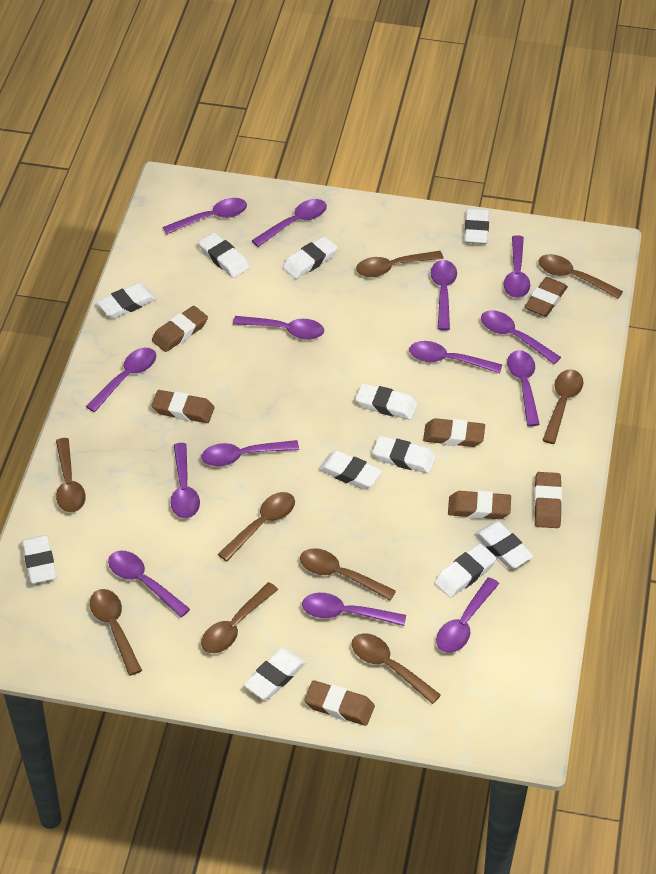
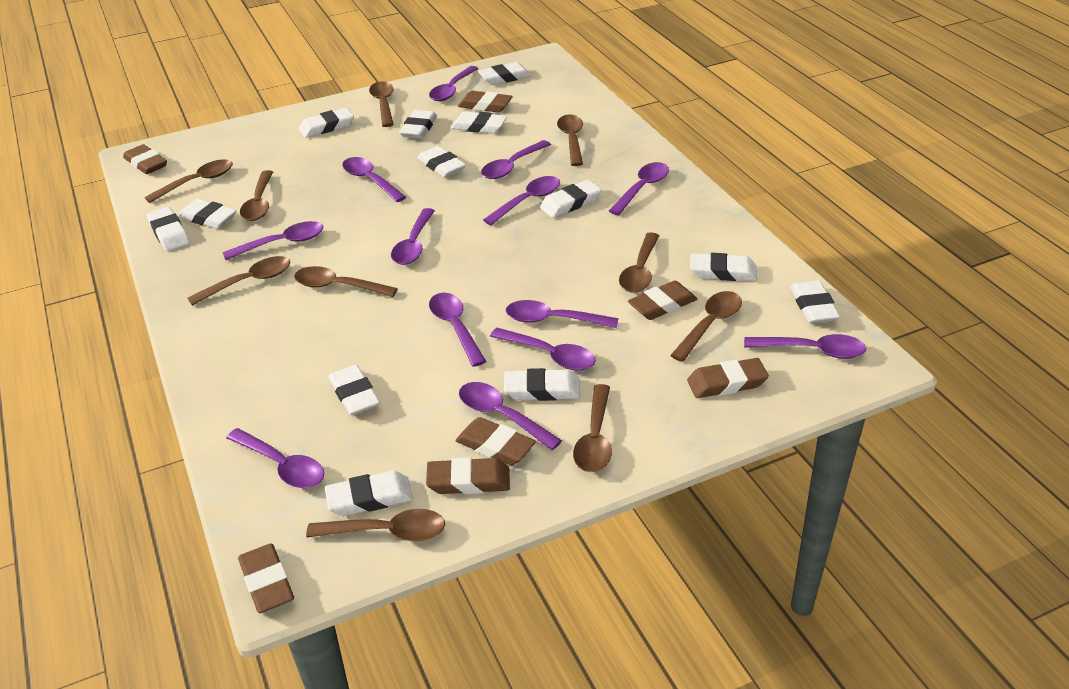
brown spoon: 9 -> 10
purple spoon: 14 -> 13
white eraser: 11 -> 13

